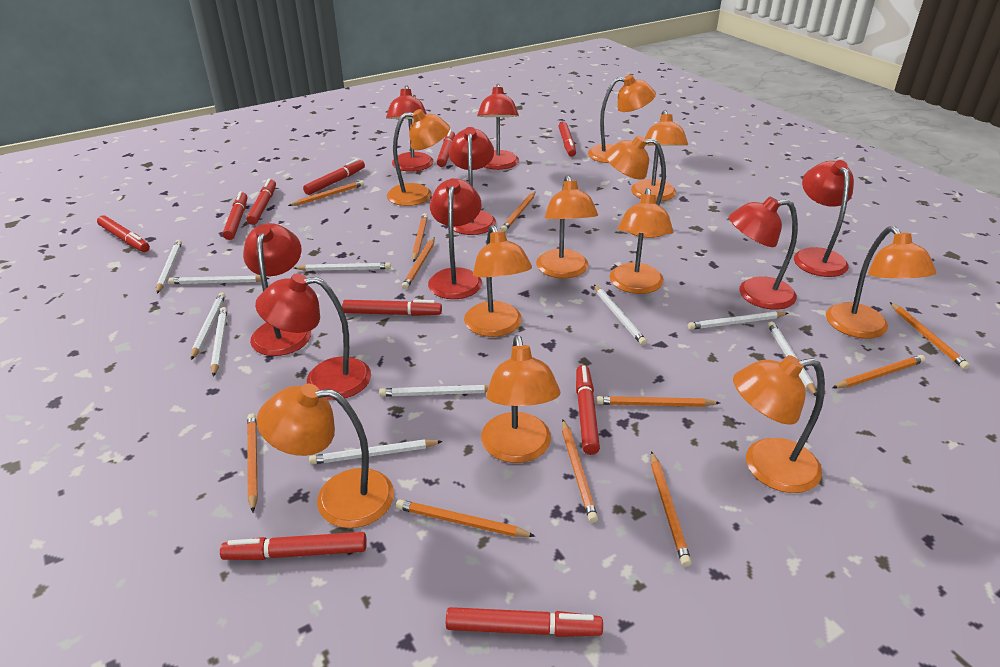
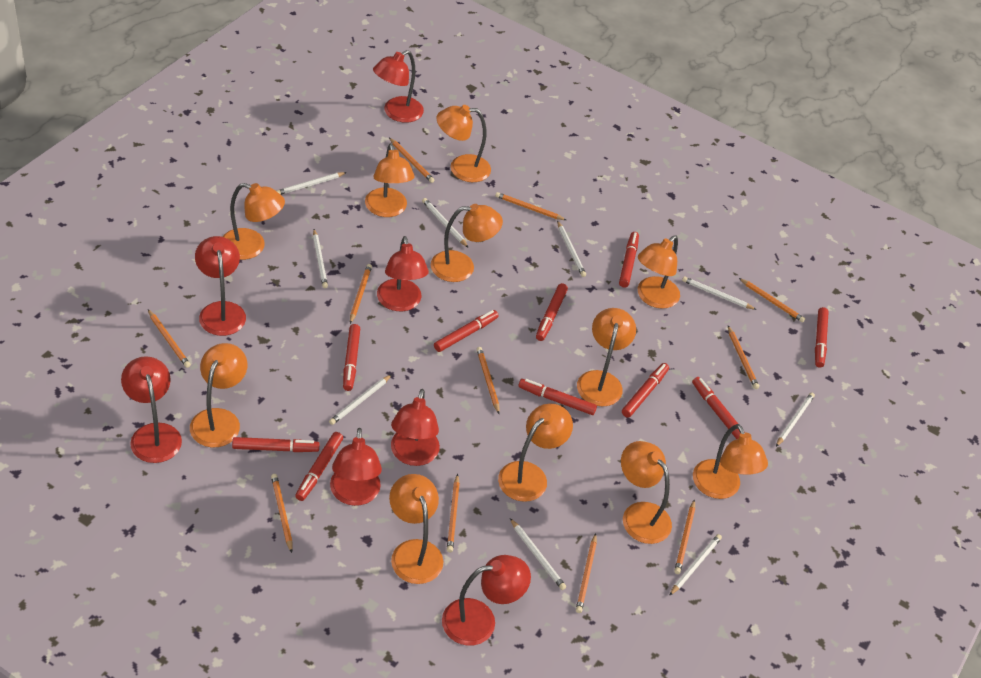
red lamp: 8 -> 7
white pencil: 10 -> 9

